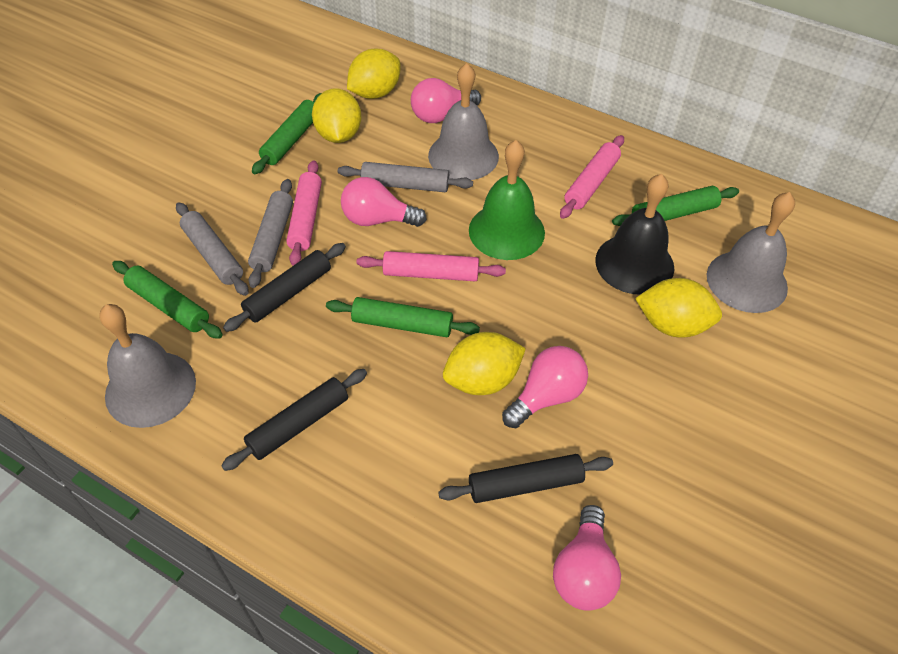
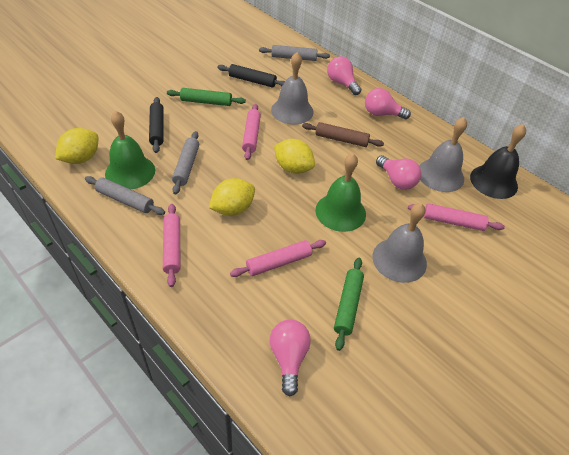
black rolling pin: 3 -> 2
brown rolling pin: 0 -> 1
green bell: 1 -> 2
green rolling pin: 4 -> 2
pink rolling pin: 3 -> 4
yellow lemon: 4 -> 3

